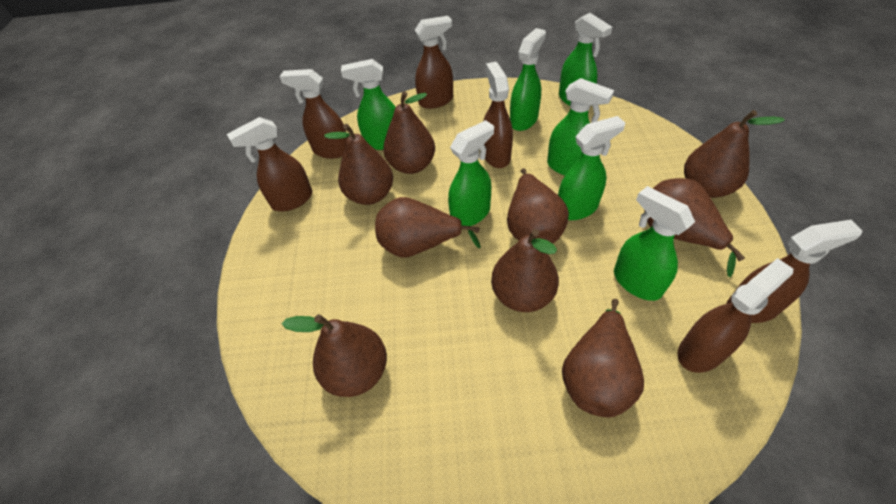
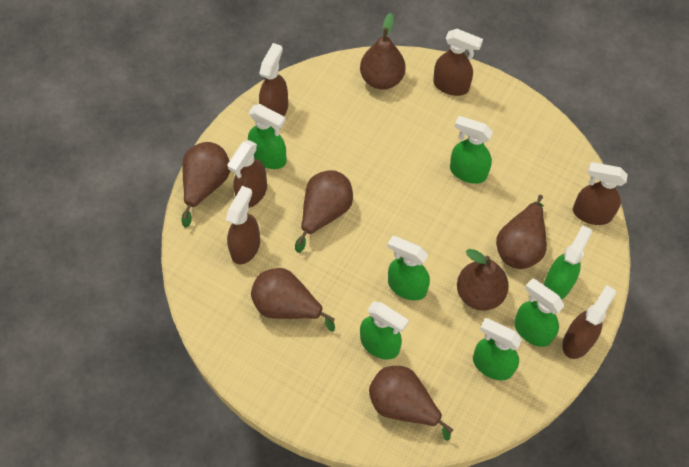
brown pear: 9 -> 7

